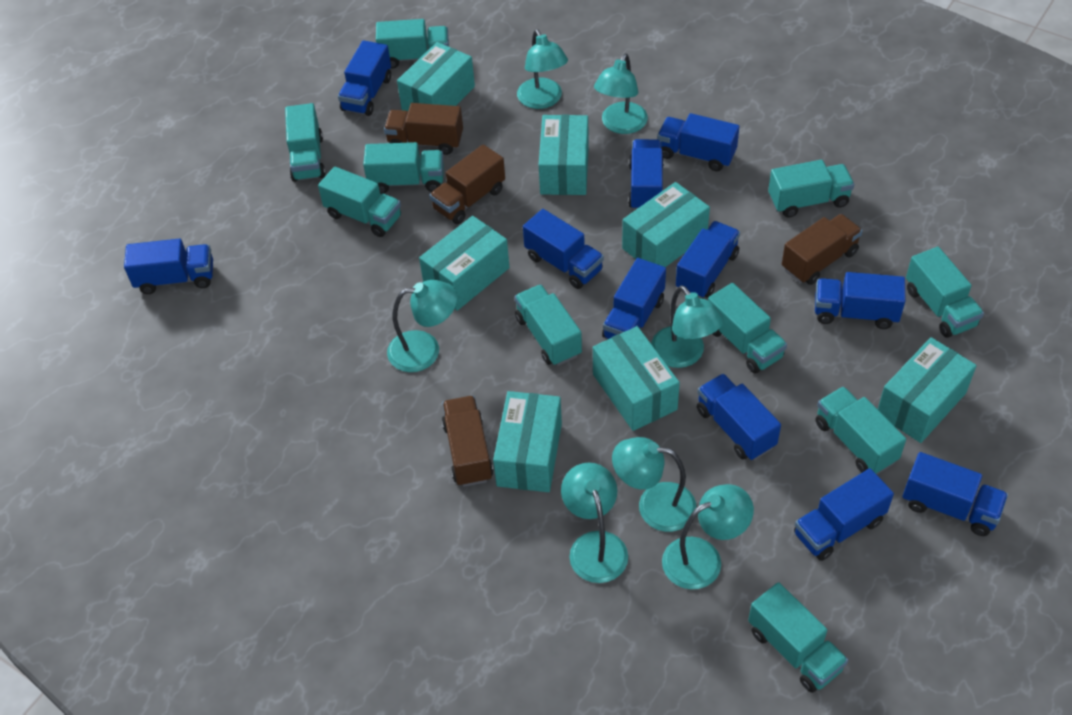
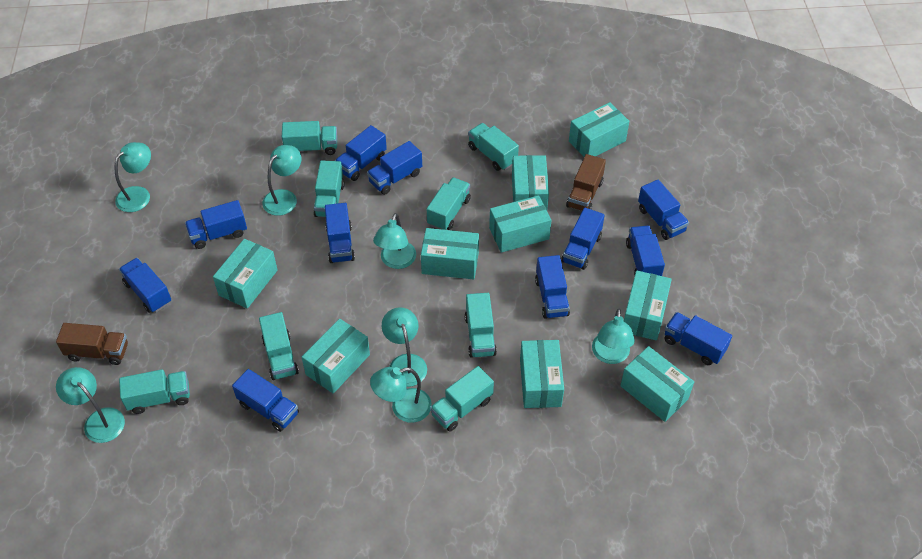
brown truck: 4 -> 2
turquoise box: 7 -> 9
turquoise truck: 10 -> 8

